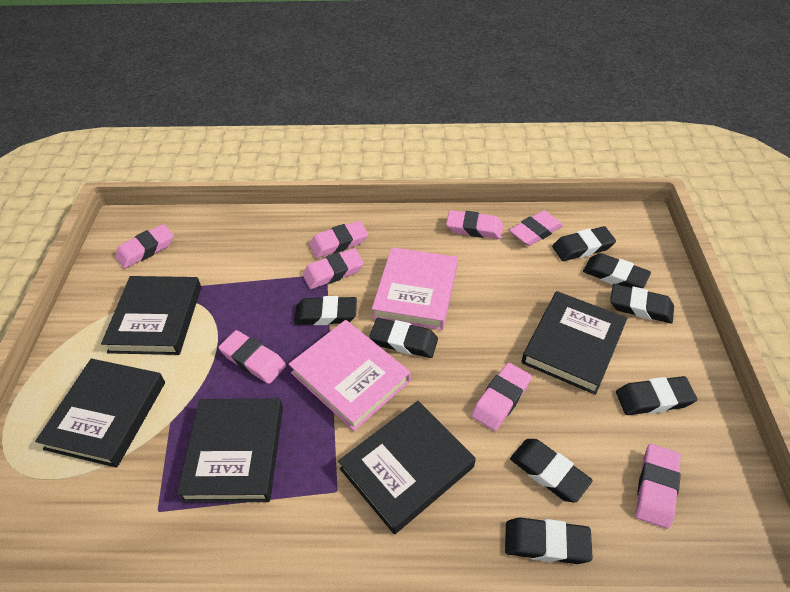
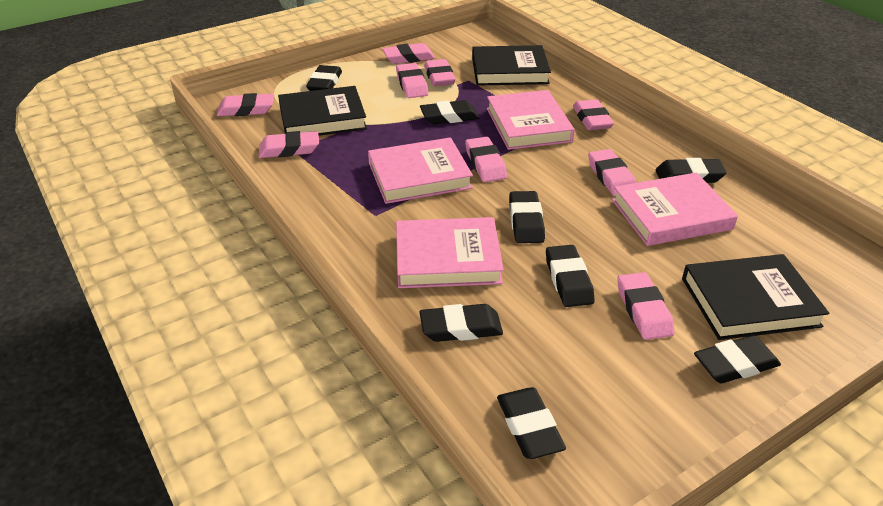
black book: 5 -> 3
pink book: 2 -> 4
pink eraser: 8 -> 9

